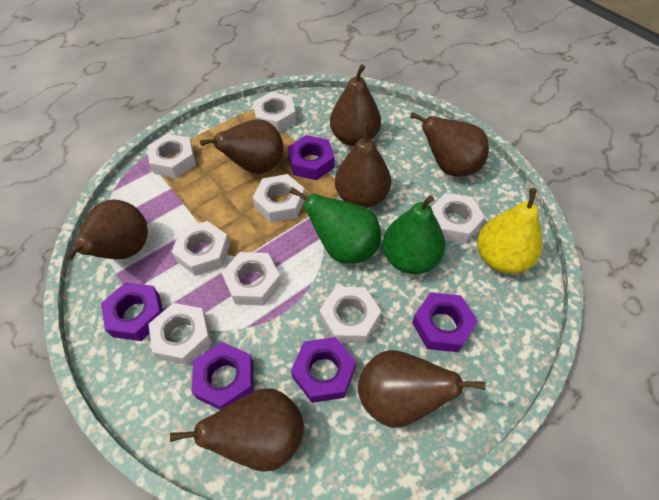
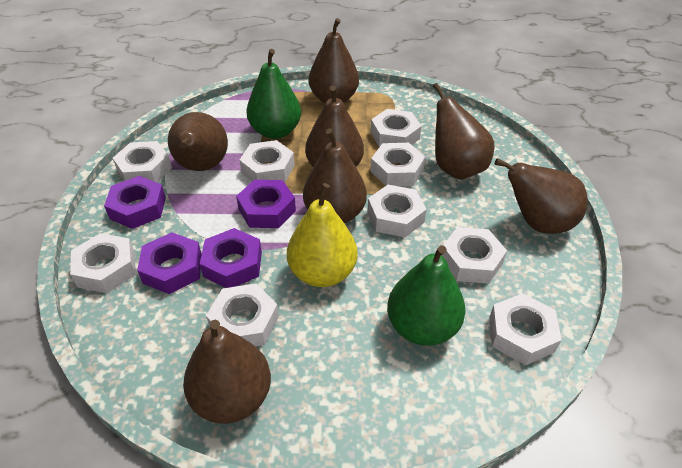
purple nut: 5 -> 4
white nut: 8 -> 9

